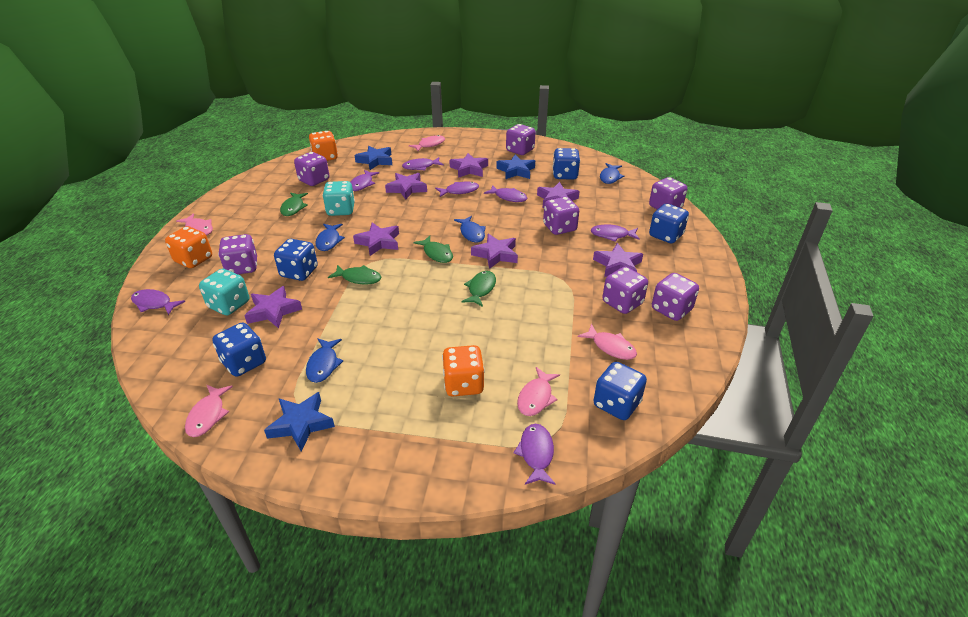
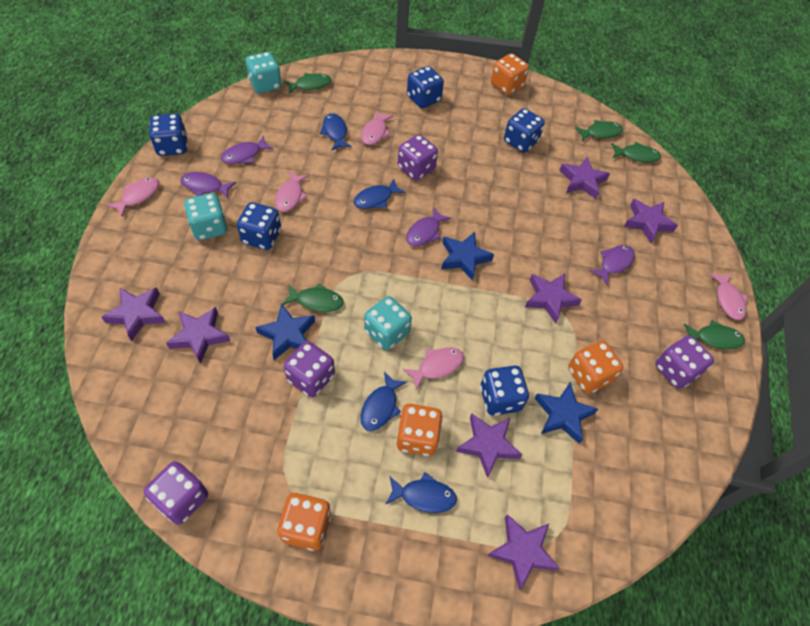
green fish: 4 -> 5
orange dice: 3 -> 4
purple dice: 7 -> 4
purple fish: 7 -> 4
turquoise dice: 2 -> 3

